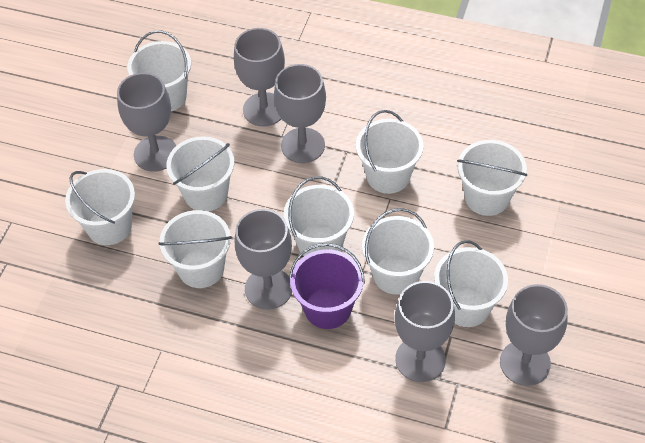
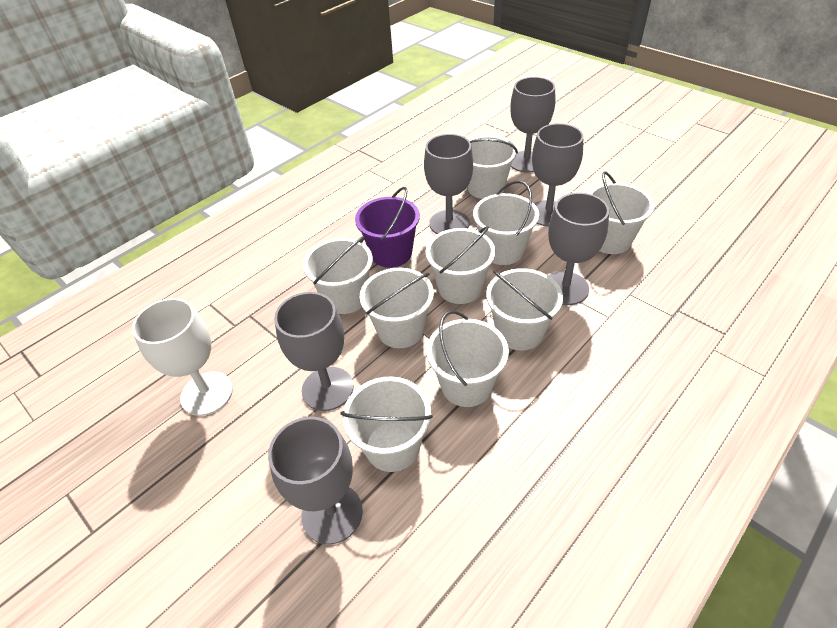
white goblet: 0 -> 1

